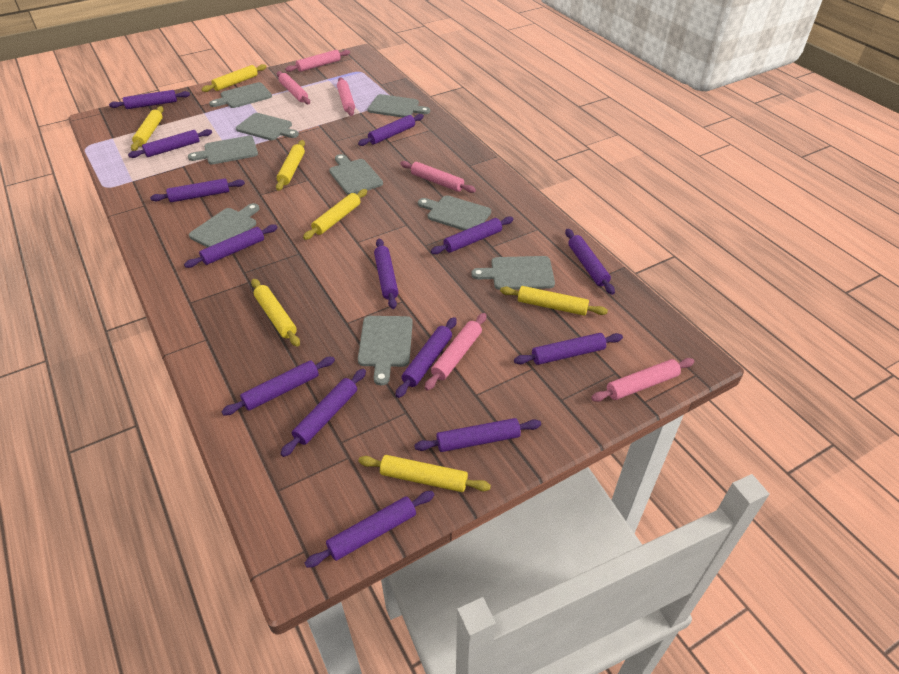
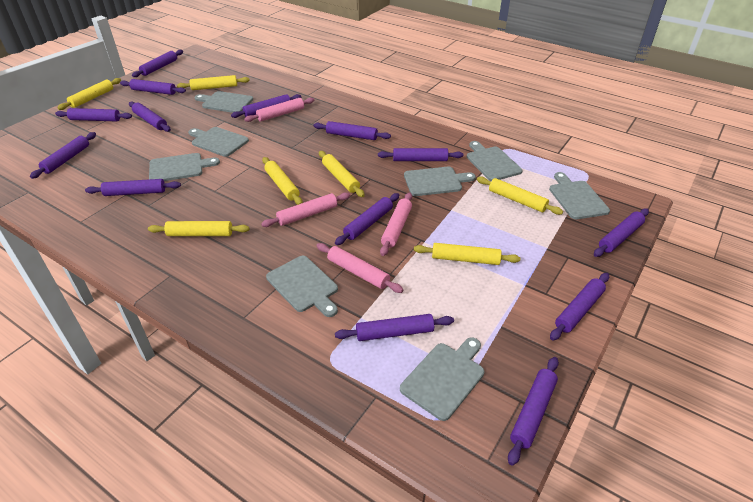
grey cutting board: 9 -> 8
pink rolling pin: 6 -> 4

